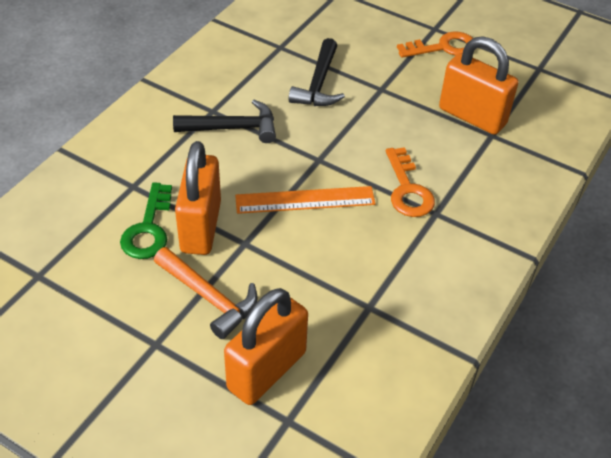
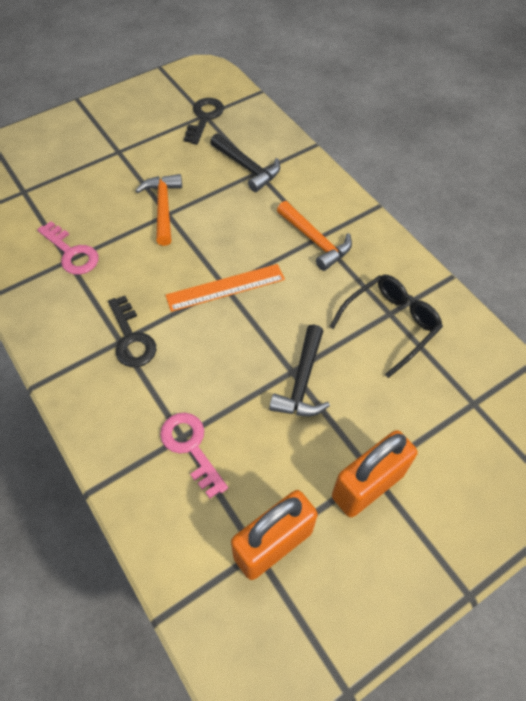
black glasses: 0 -> 1
black key: 0 -> 2
green key: 1 -> 0
orange hammer: 1 -> 2
orange key: 2 -> 0
orange padlock: 3 -> 2
pink key: 0 -> 2

